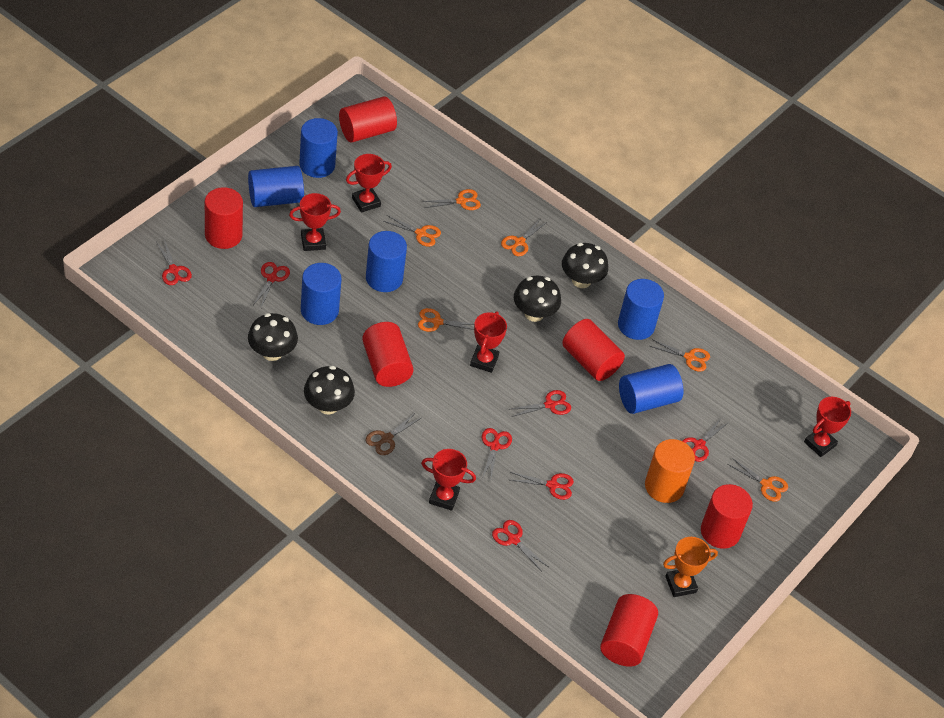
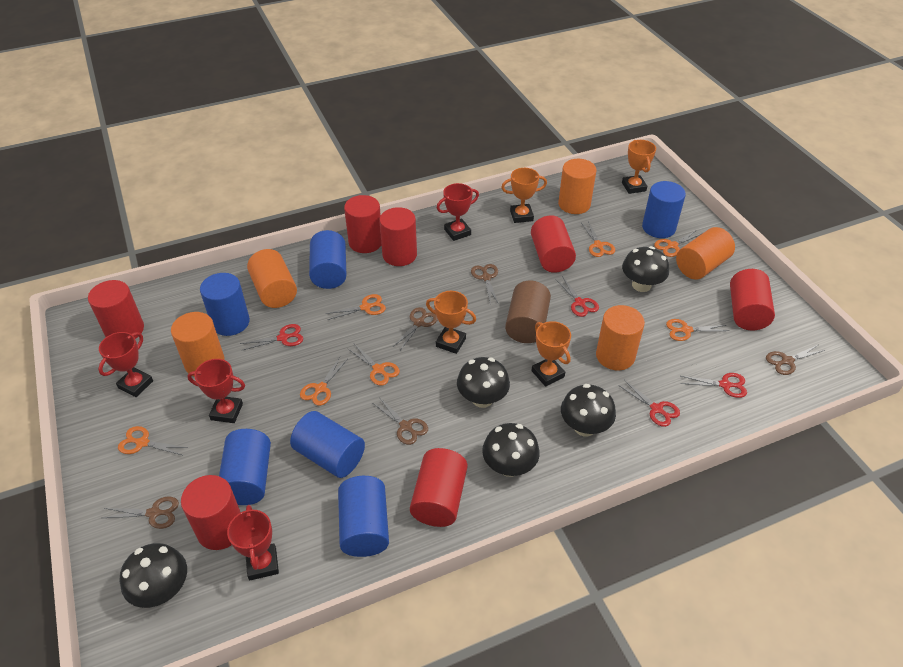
black mushroom: 4 -> 5
brown cylinder: 0 -> 1
brown scissors: 1 -> 5
orange cylinder: 1 -> 5
orange scissors: 6 -> 7
orange trophy: 1 -> 4
red cylinder: 6 -> 7
red scissors: 7 -> 4
red trophy: 5 -> 4

